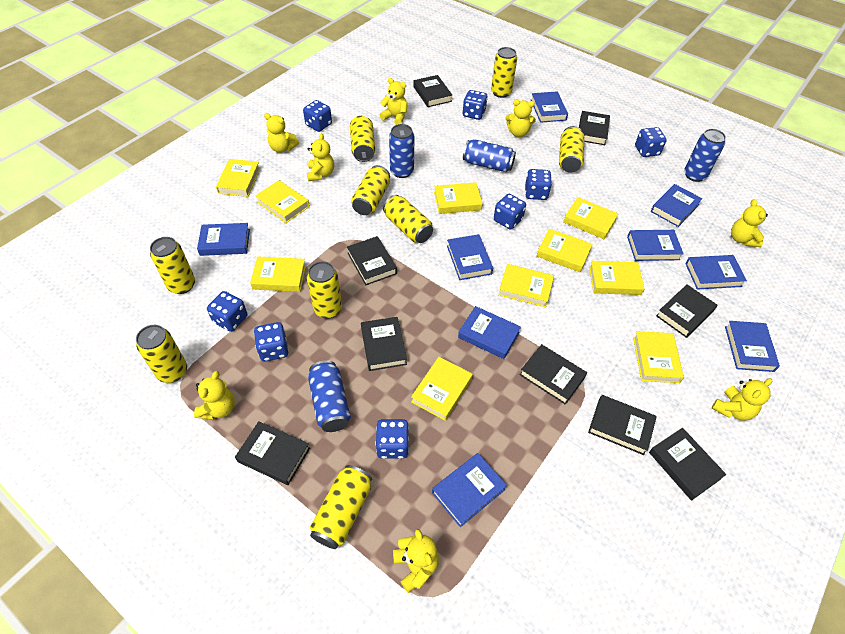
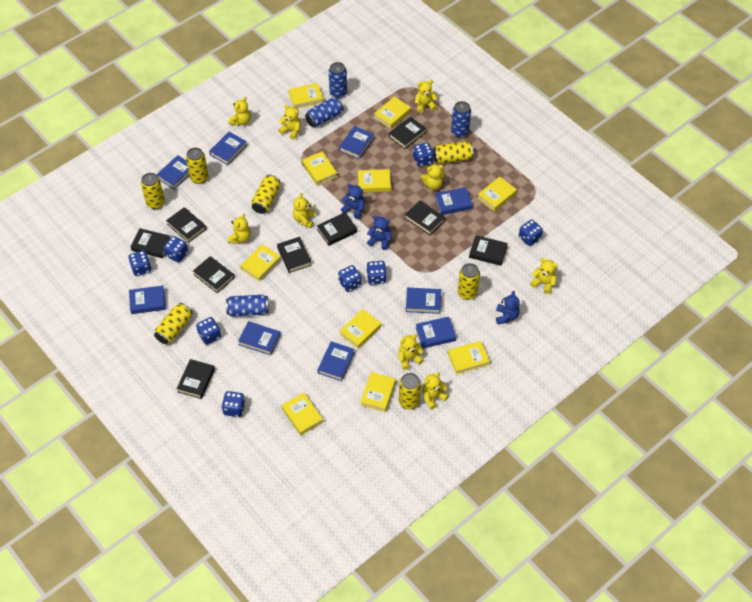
blue teddy bear: 0 -> 3
yellow can: 9 -> 7
yellow teddy bear: 8 -> 9

